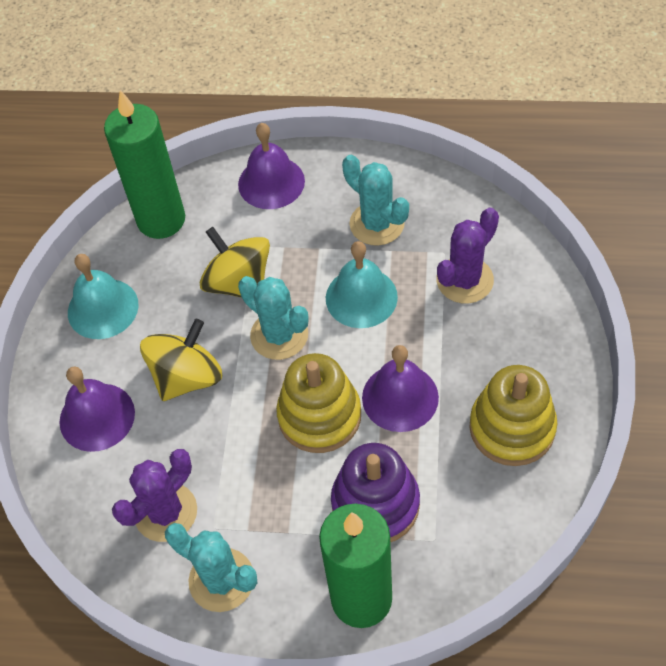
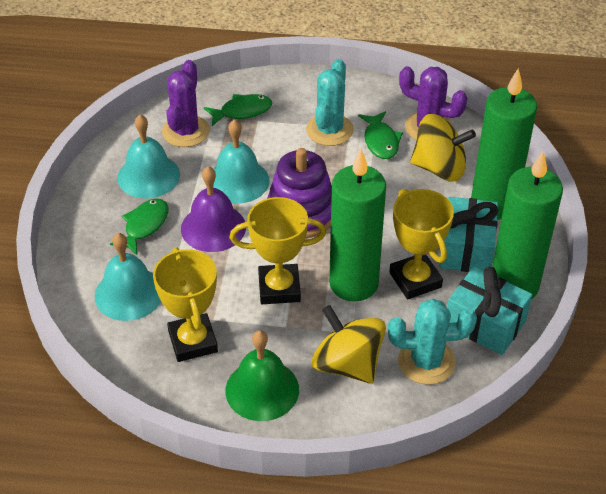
green bell: 0 -> 1
green candle: 2 -> 3
green fish: 0 -> 3
purple bell: 3 -> 1
turquoise bell: 2 -> 3
turquoise cactus: 3 -> 2
turquoise gift: 0 -> 2
yellow stacking toy: 2 -> 0
yellow trophy: 0 -> 3

